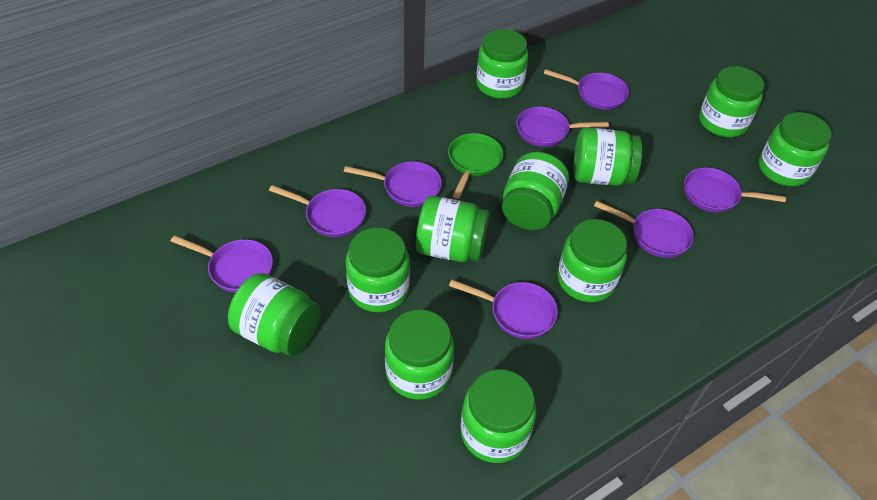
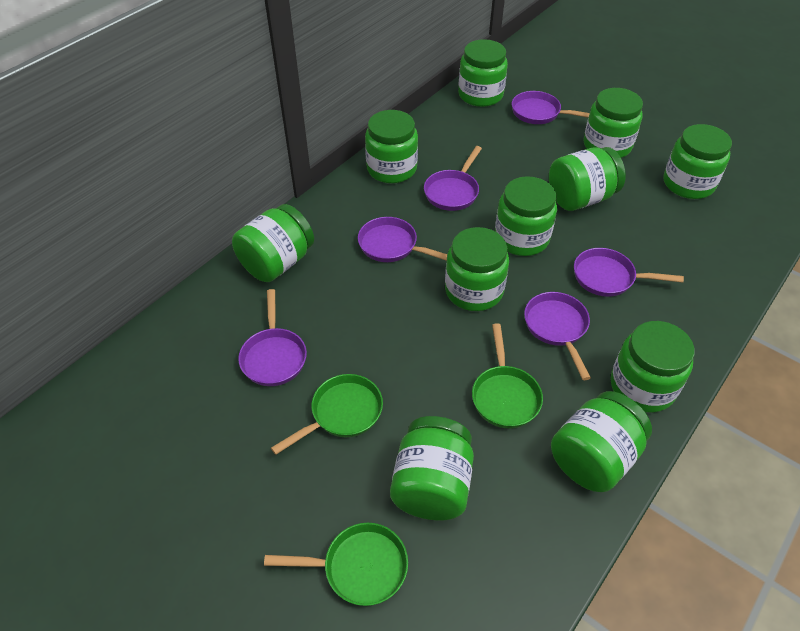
green pan: 1 -> 3
purple pan: 8 -> 6

